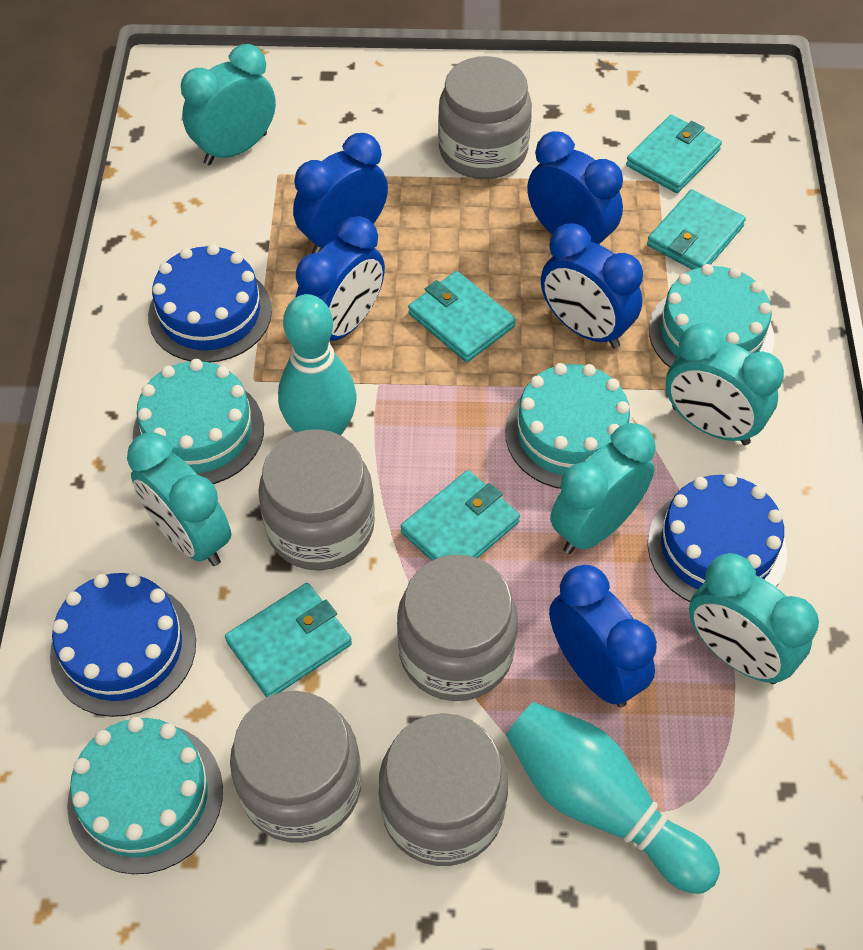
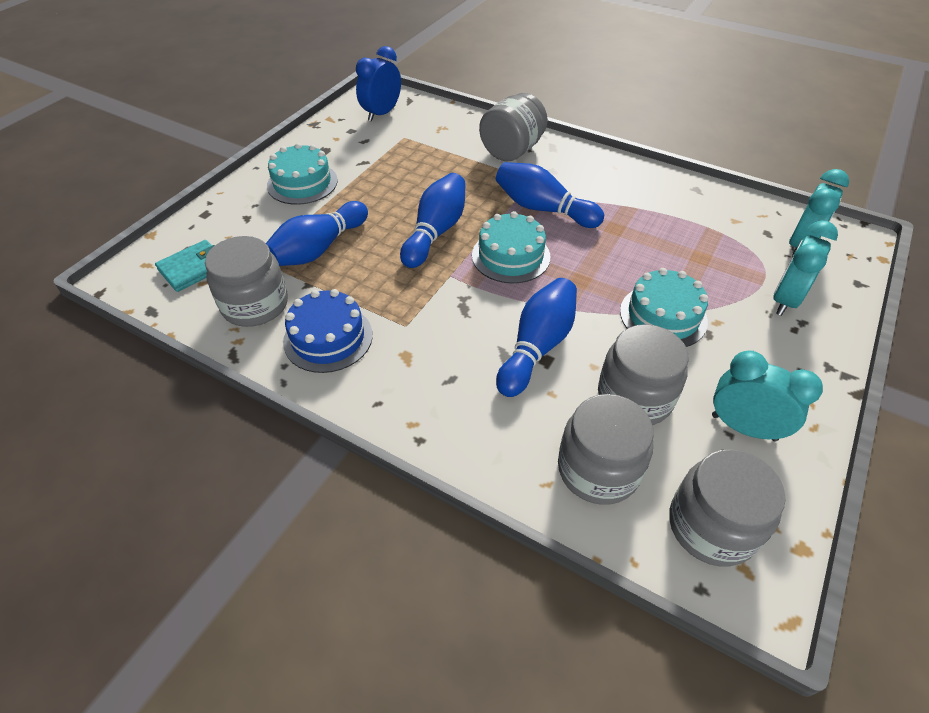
blue bowling pin: 0 -> 4
blue cake: 3 -> 1
blue clock: 5 -> 1
turquoise bowling pin: 2 -> 0
turquoise cake: 4 -> 3
turquoise clock: 5 -> 3
turquoise wallet: 5 -> 1

